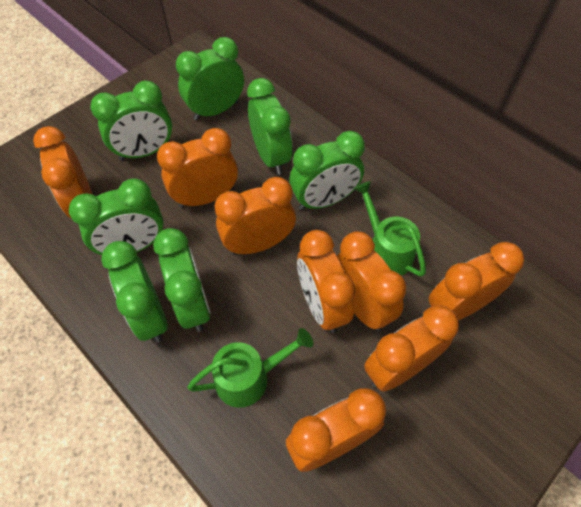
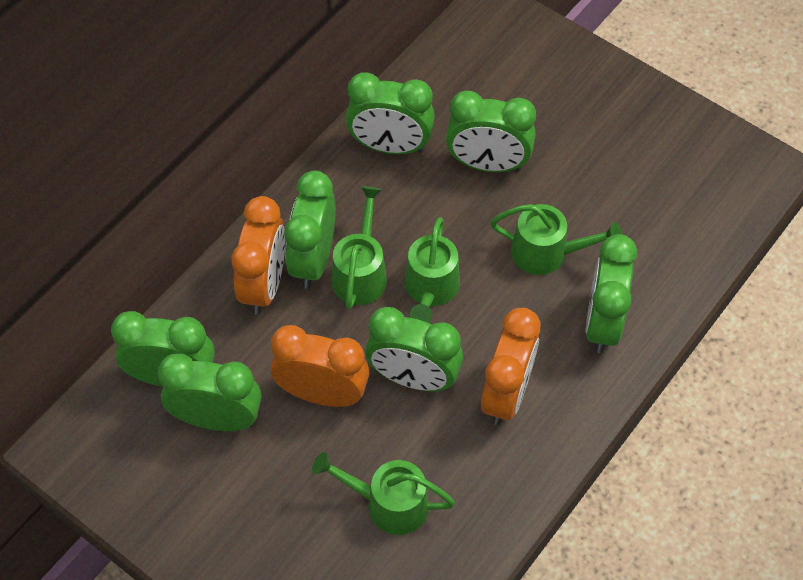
green watering can: 2 -> 4
orange clock: 8 -> 3

